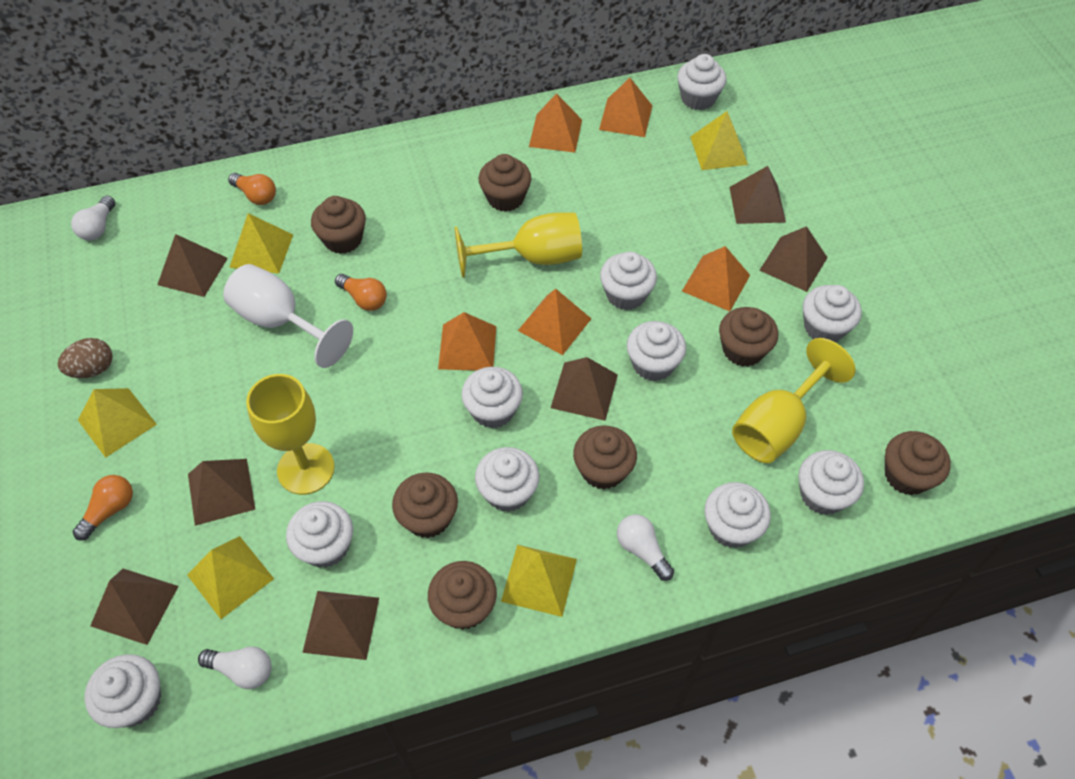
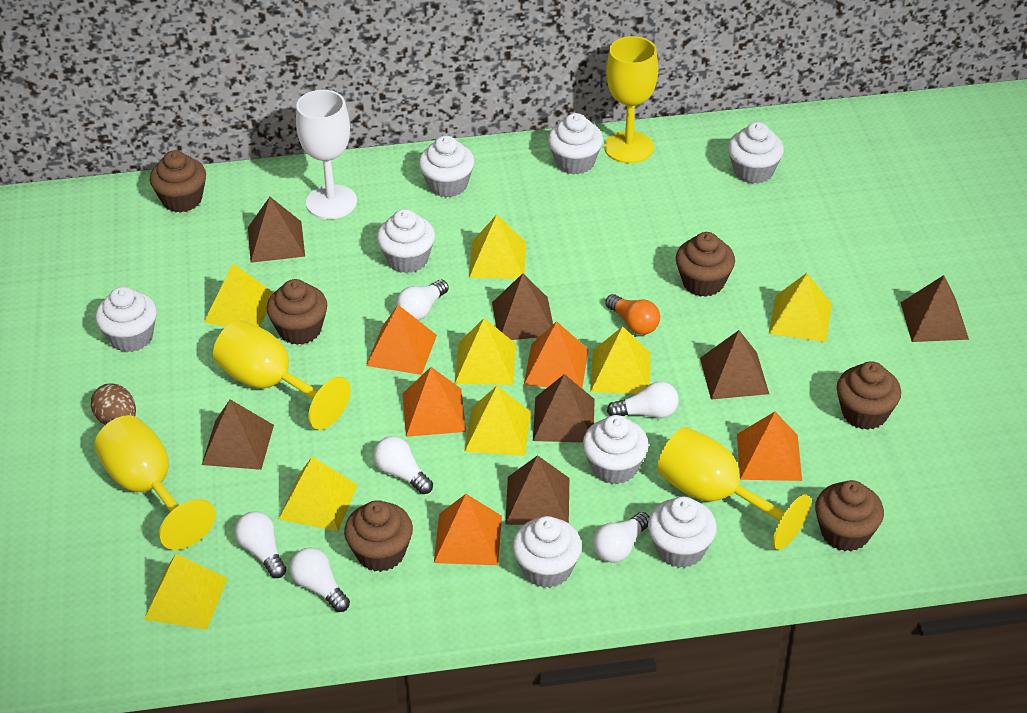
brown cupcake: 7 -> 6
orange light bulb: 3 -> 1
white cupcake: 10 -> 8
white light bulb: 3 -> 6
yellow goblet: 3 -> 4
yellow pyramid: 5 -> 8

